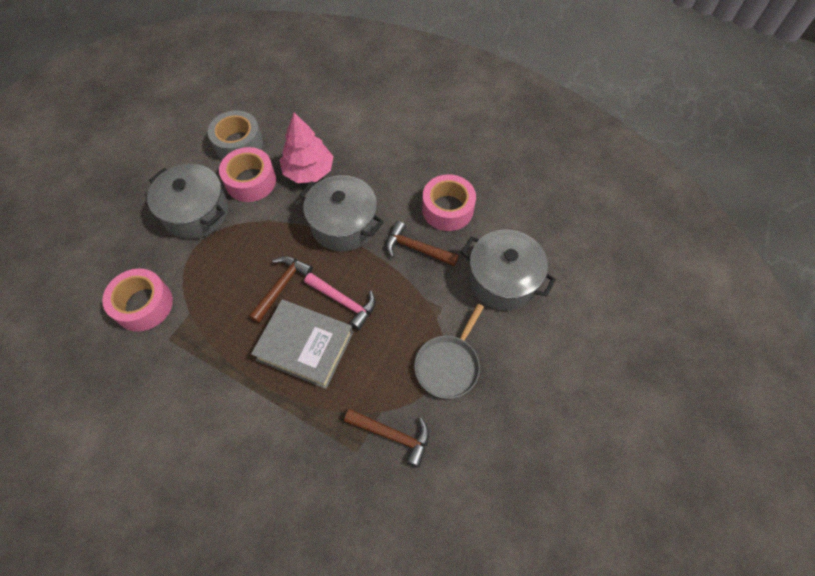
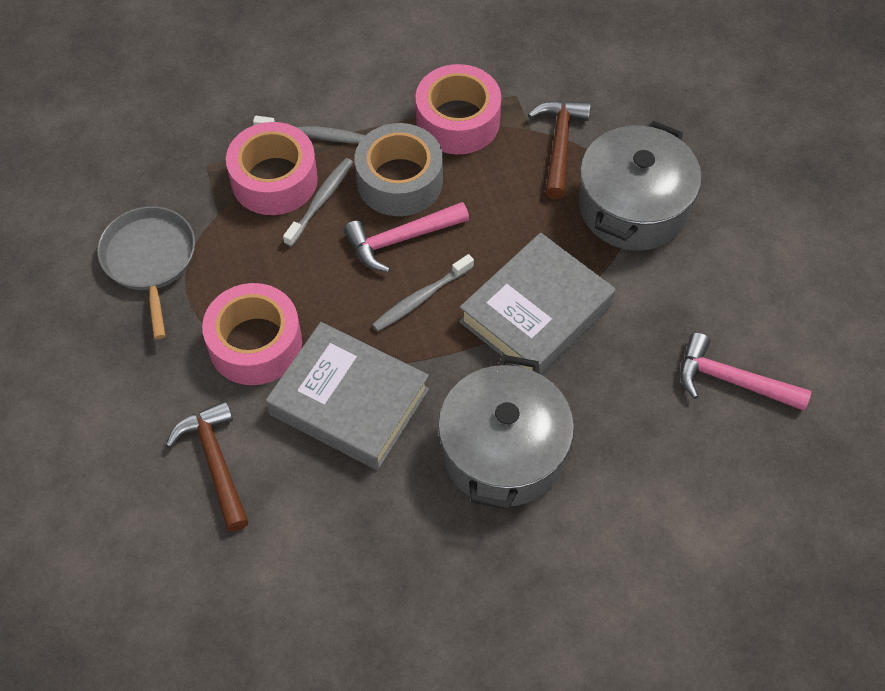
brown hammer: 3 -> 2
grey book: 1 -> 2
grey pot: 3 -> 2
grey toothbrush: 0 -> 3
pink hammer: 1 -> 2
pink tree: 1 -> 0

